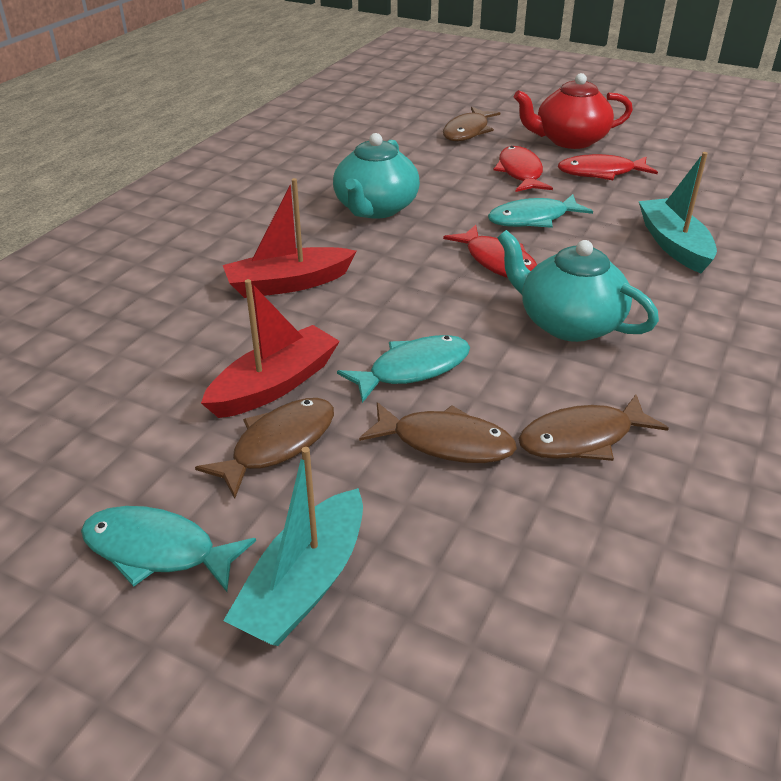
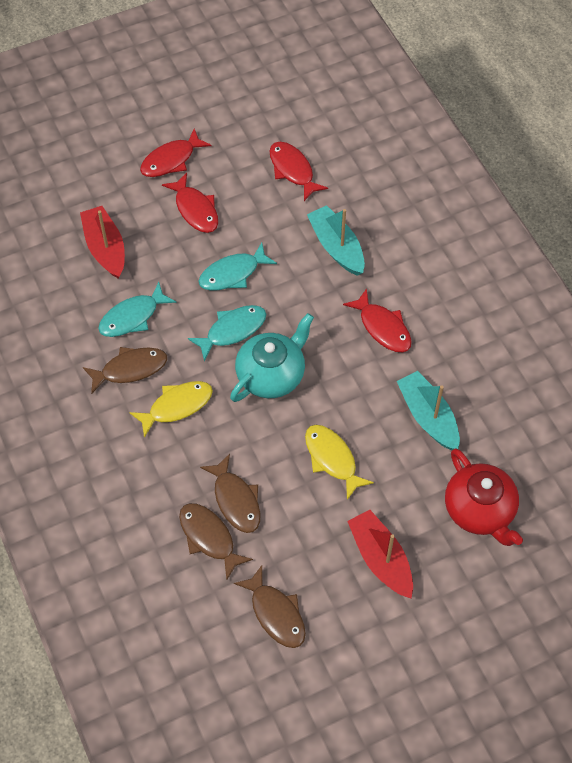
red fish: 3 -> 4
turquoise teapot: 2 -> 1
yellow fish: 0 -> 2

